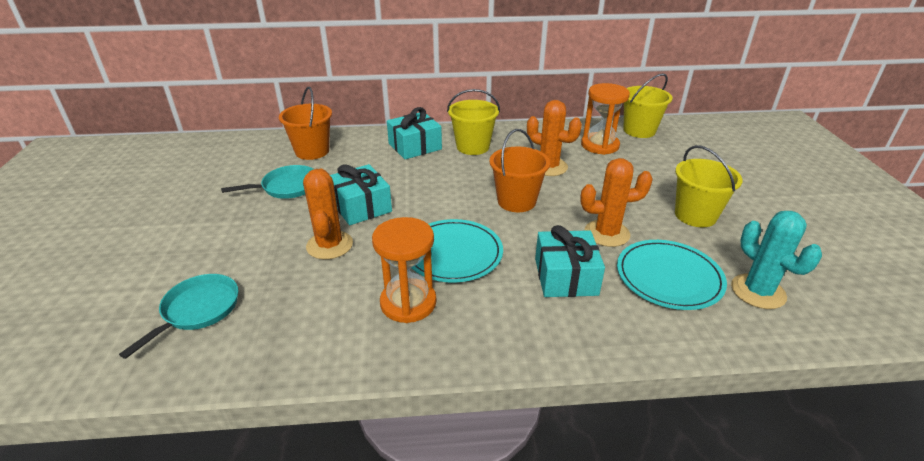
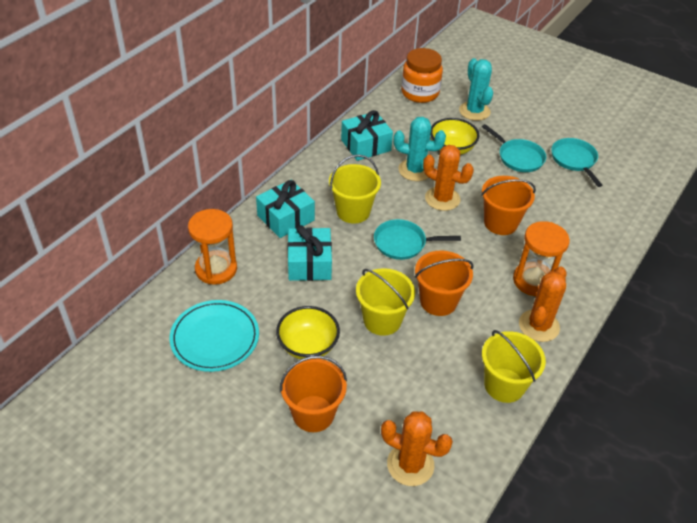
orange bucket: 2 -> 3
orange jar: 0 -> 1
turquoise cactus: 1 -> 2
turquoise pan: 2 -> 3
turquoise plate: 2 -> 1
yellow bowl: 0 -> 2

